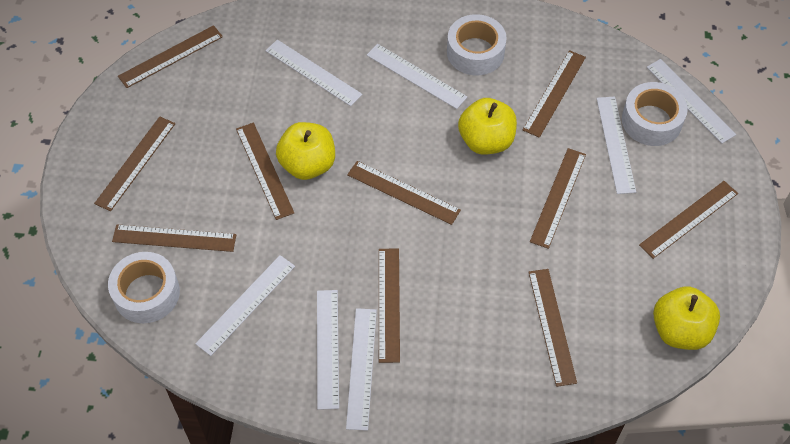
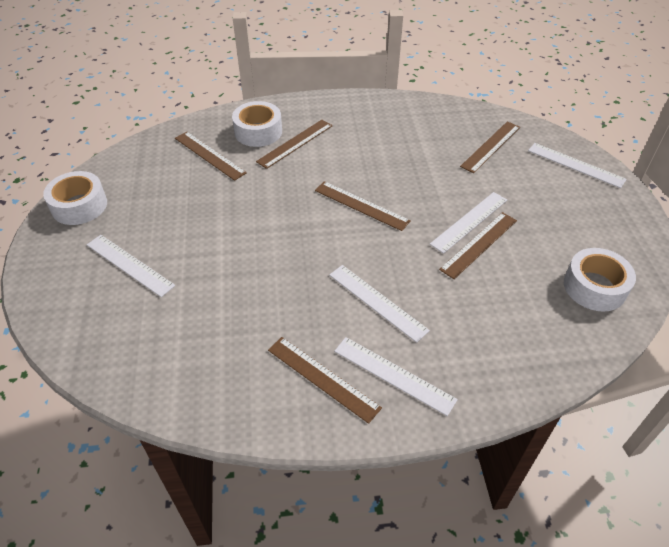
brown ruler: 10 -> 6
white ruler: 7 -> 5
yellow apple: 3 -> 0

